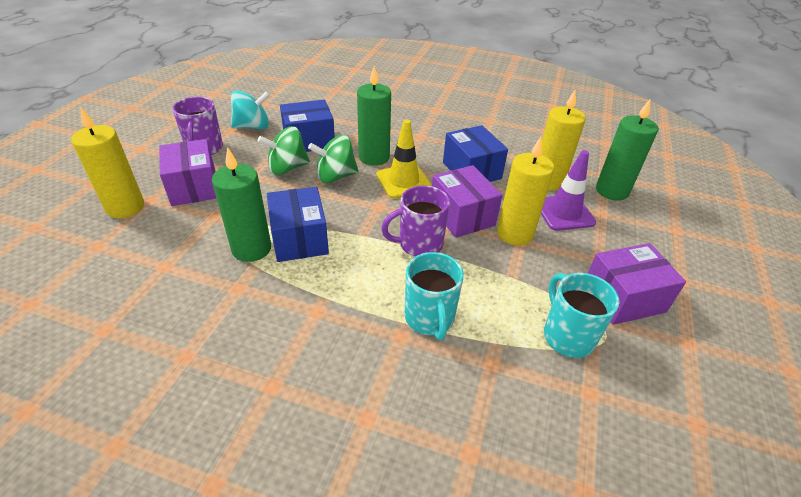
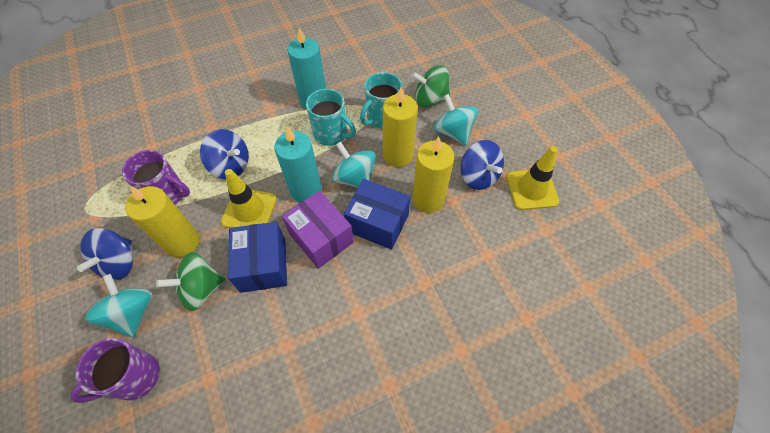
blue box: 3 -> 2
blue spinning top: 0 -> 3
green candle: 3 -> 0
purple box: 3 -> 1
purple traffic cone: 1 -> 0
turquoise candle: 0 -> 2
turquoise spinning top: 1 -> 3
yellow traffic cone: 1 -> 2

